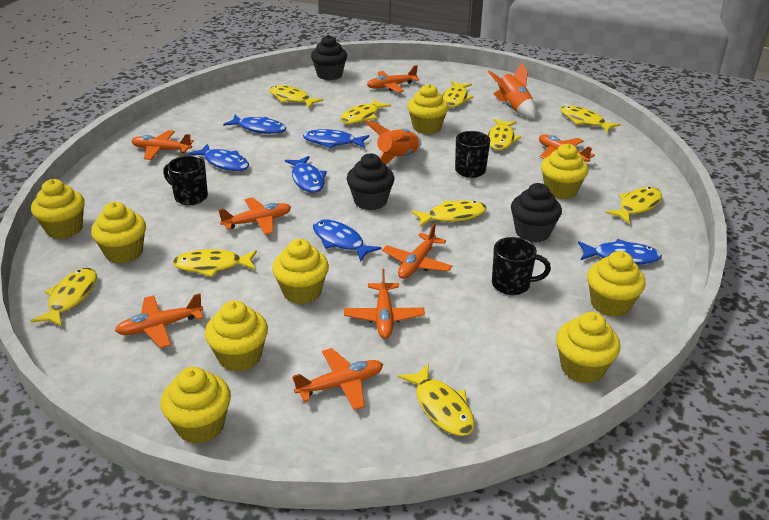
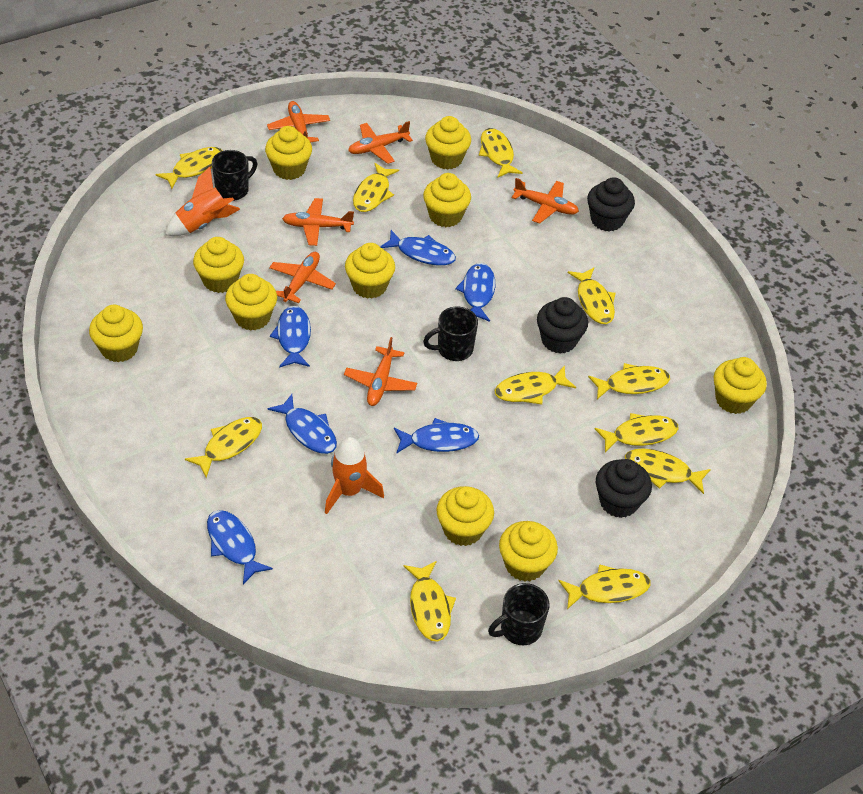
orange plane: 8 -> 6
yellow cupcake: 9 -> 10
yellow fish: 10 -> 11

